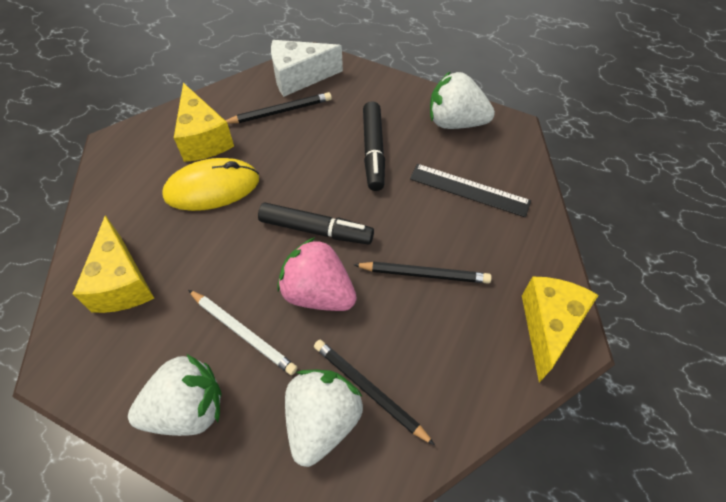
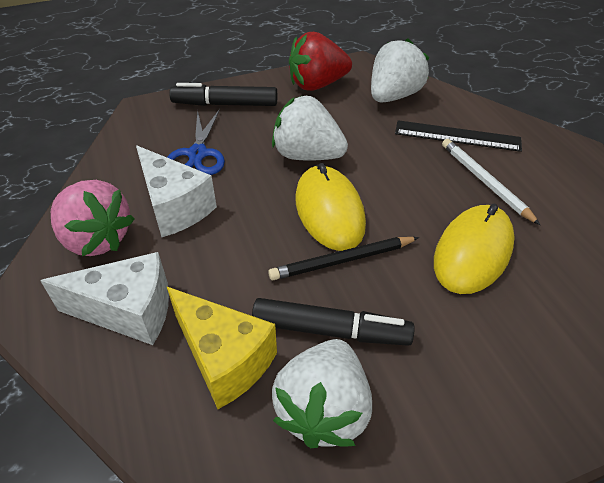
black pencil: 3 -> 1
blue scissors: 0 -> 1
red strawberry: 0 -> 1
white cheese: 1 -> 2
yellow cheese: 3 -> 1
yellow mouse: 1 -> 2

